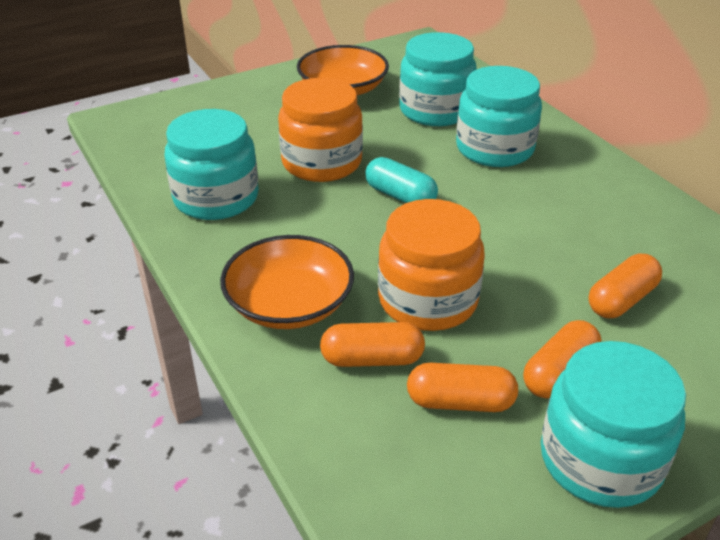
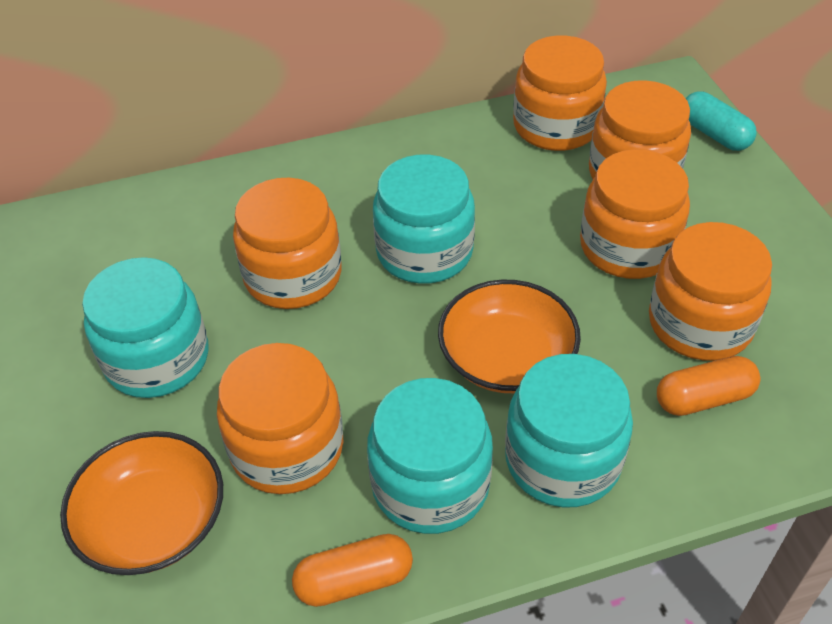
orange capsule: 4 -> 2
orange jar: 2 -> 6

